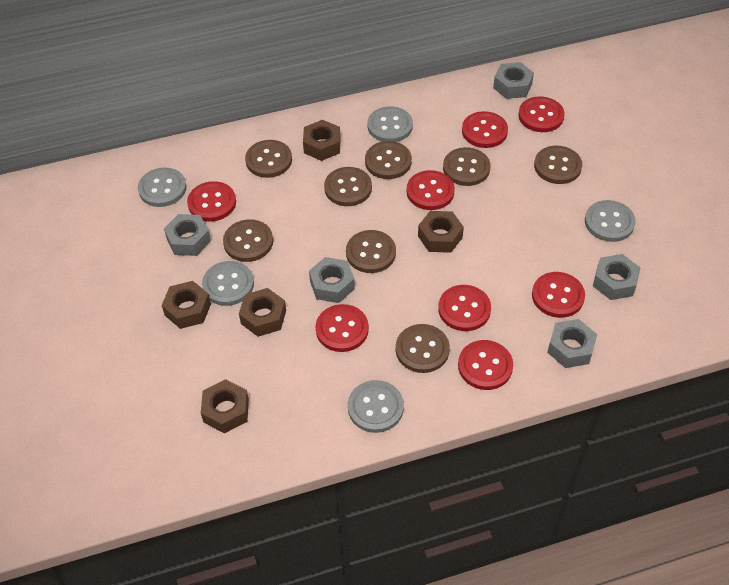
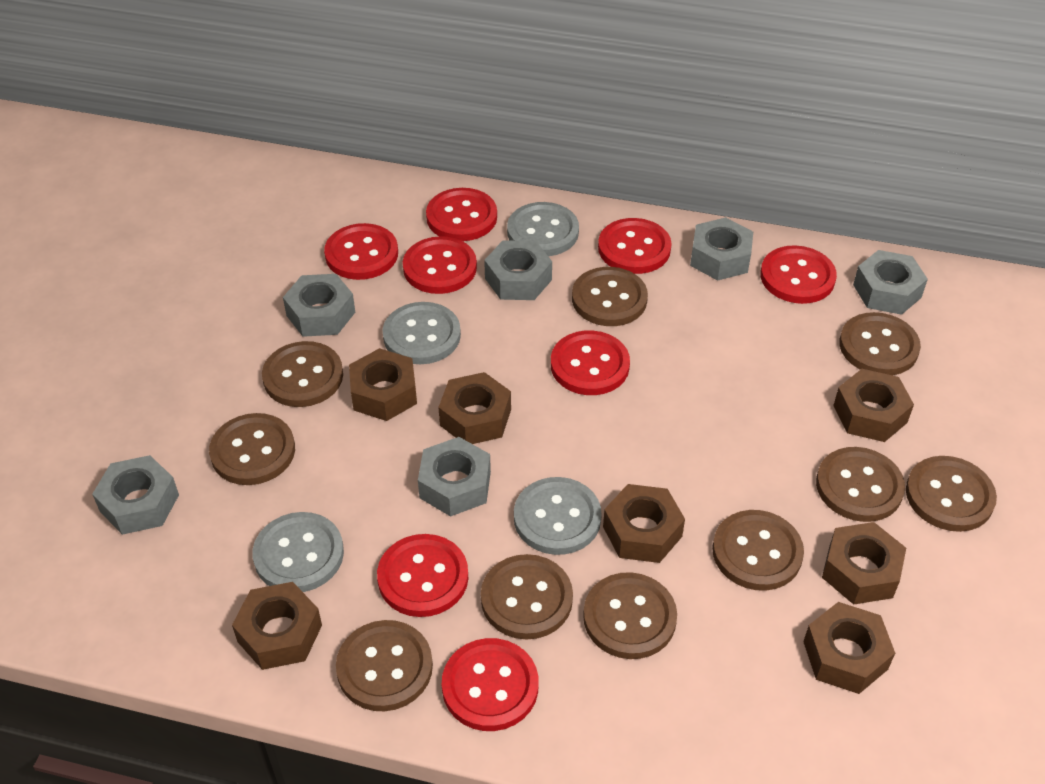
brown button: 8 -> 10
brown nut: 5 -> 7
grey button: 5 -> 4
grey nut: 5 -> 6

